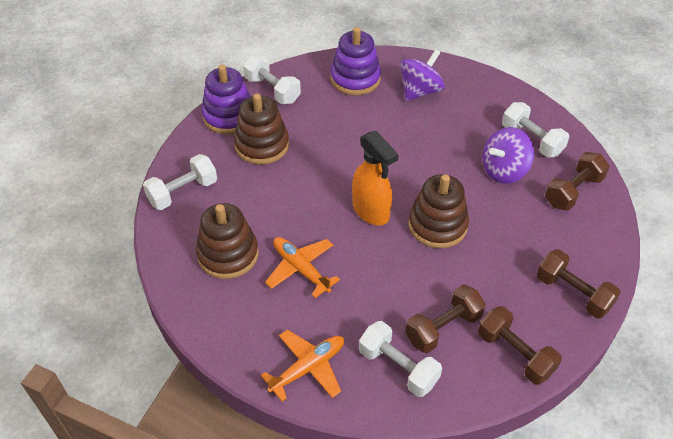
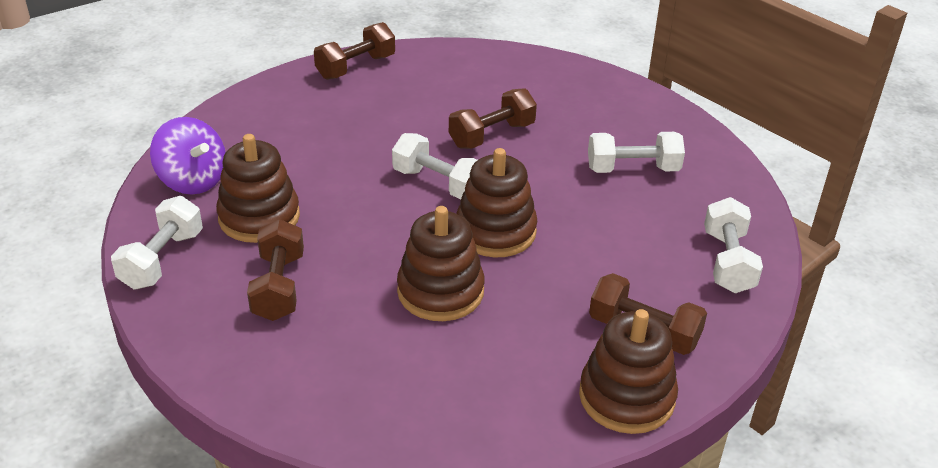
brown stacking toy: 3 -> 4
orange plane: 2 -> 0
orange spray bottle: 1 -> 0
purple spinning top: 2 -> 1
purple stacking toy: 2 -> 0

